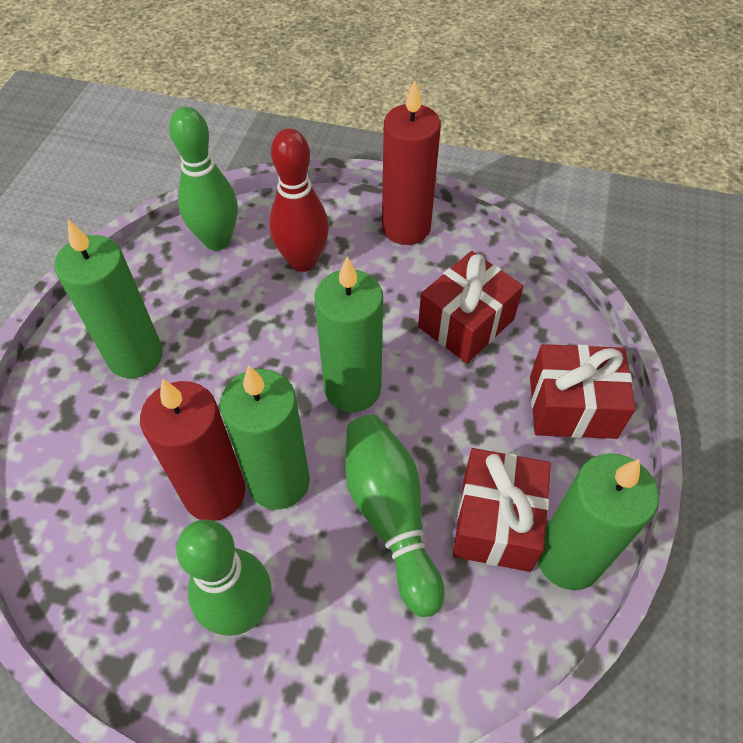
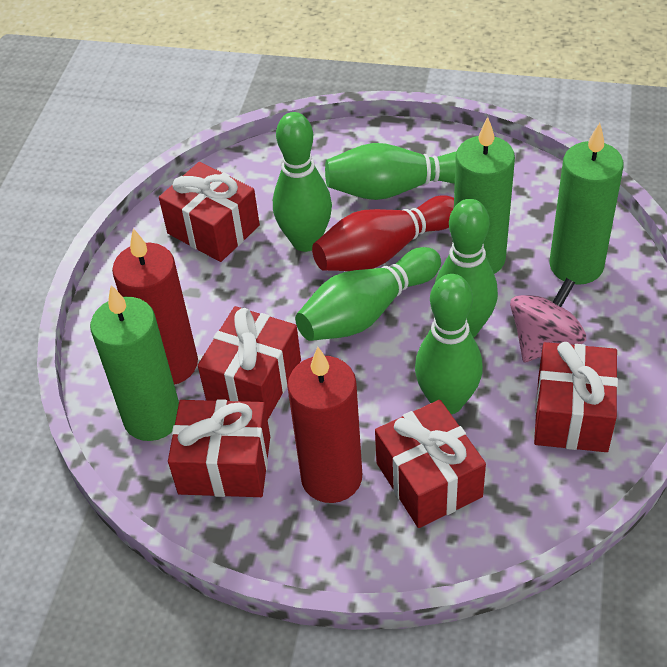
green bowling pin: 3 -> 5
green candle: 4 -> 3
pink spinning top: 0 -> 1
red gift: 3 -> 5

